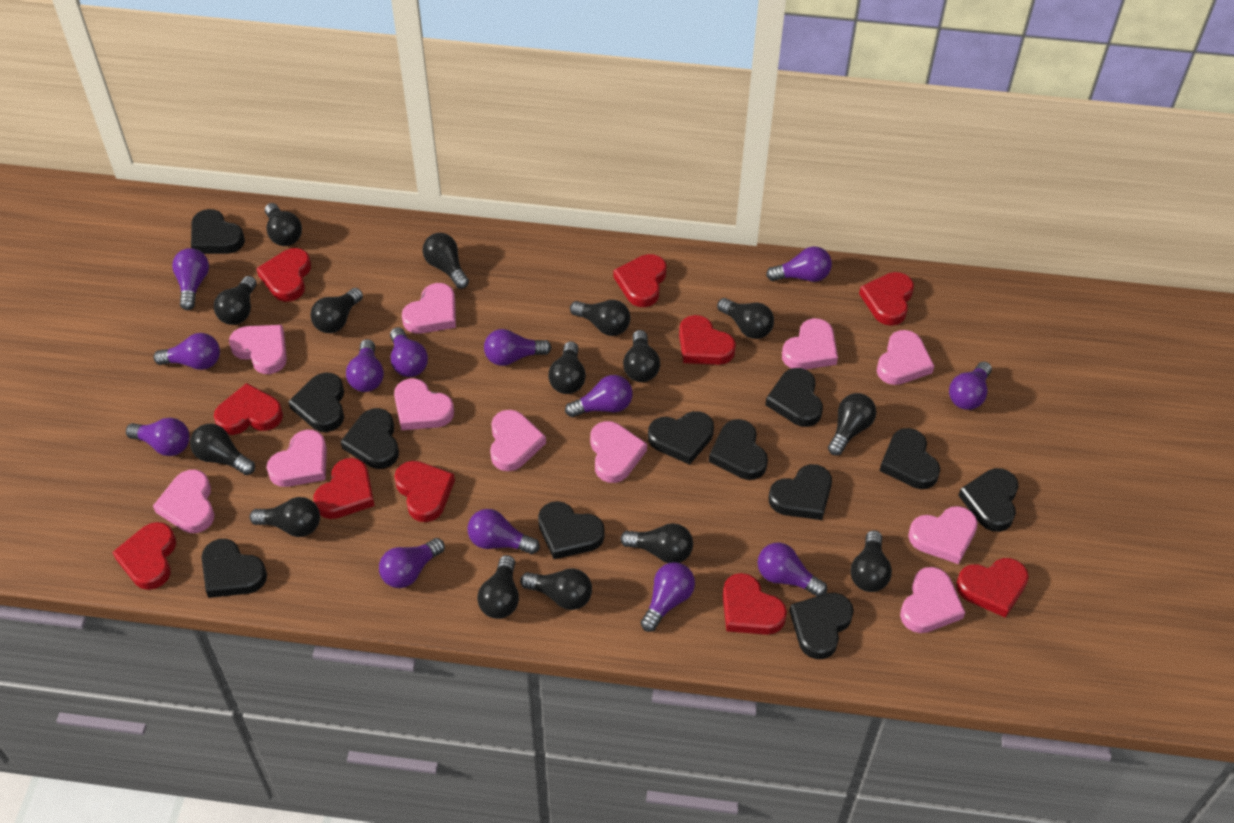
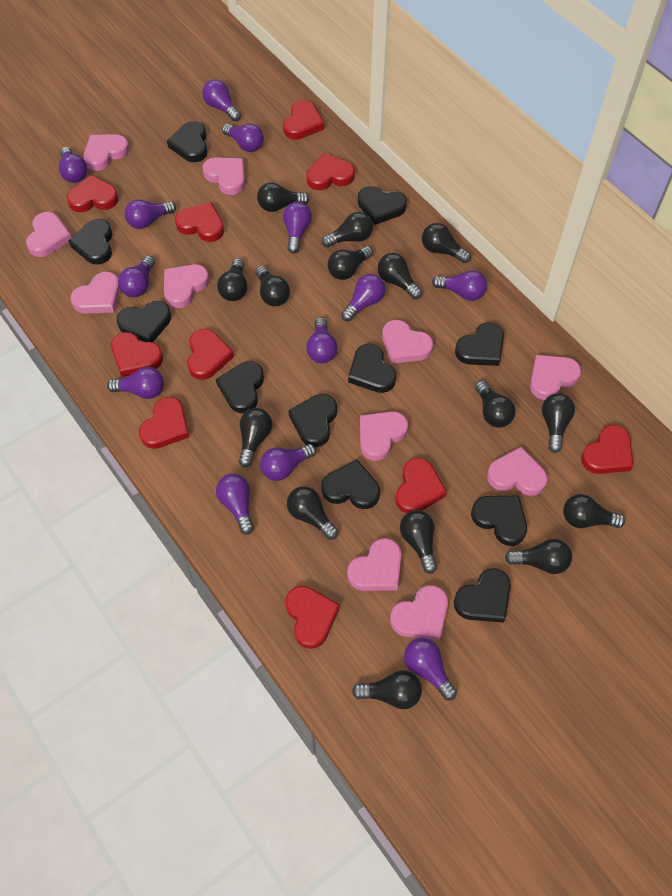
black heart: 12 -> 11

